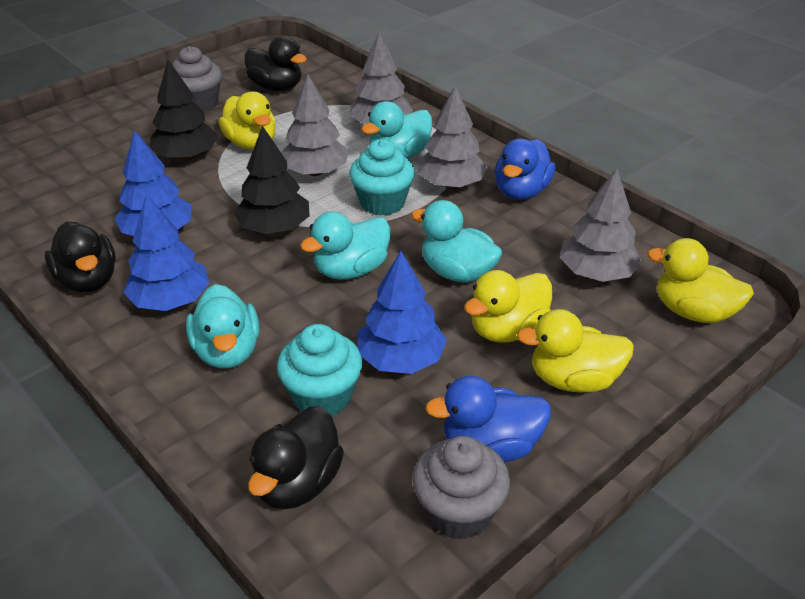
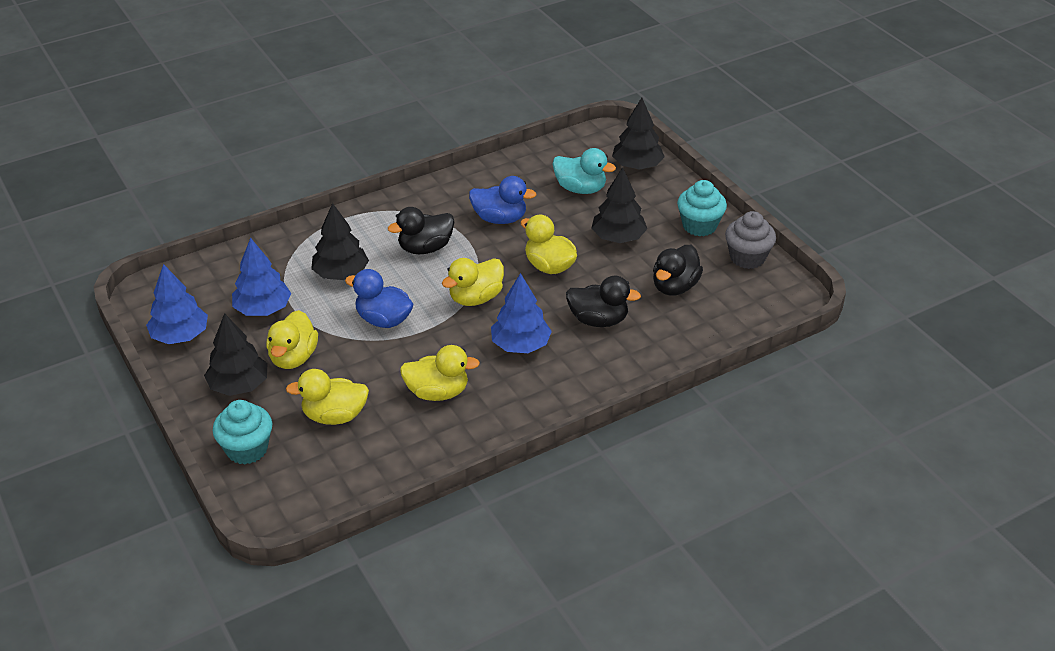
black tree: 2 -> 4
grey cupcake: 2 -> 1
grey tree: 4 -> 0
turquoise duck: 4 -> 1
yellow duck: 4 -> 5

